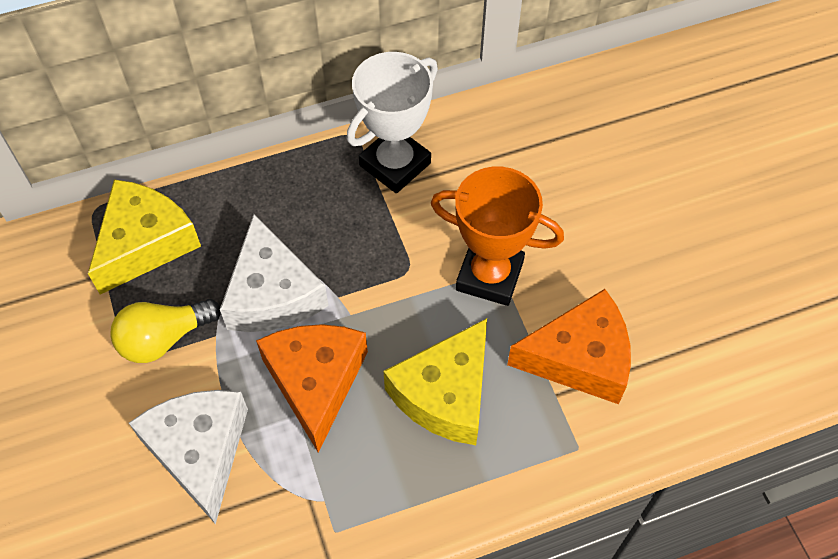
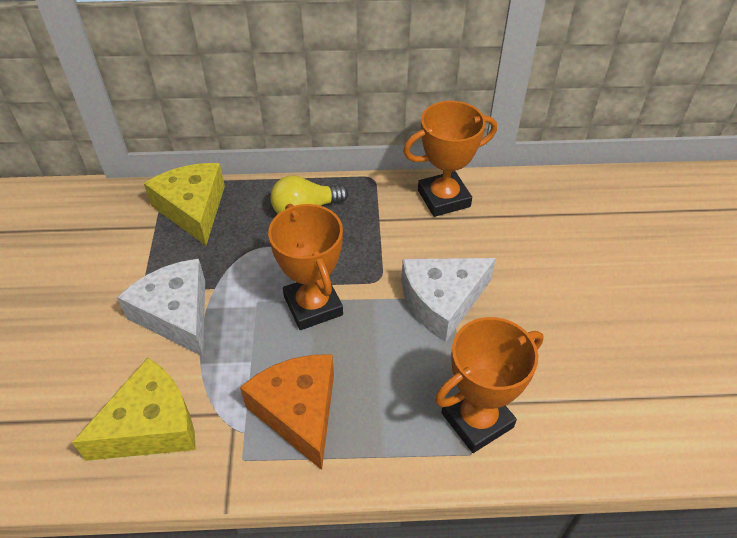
orange cheese: 2 -> 1
orange trophy: 1 -> 3
white trophy: 1 -> 0

